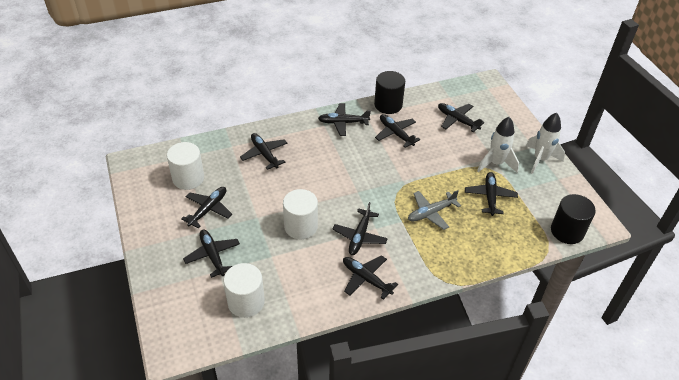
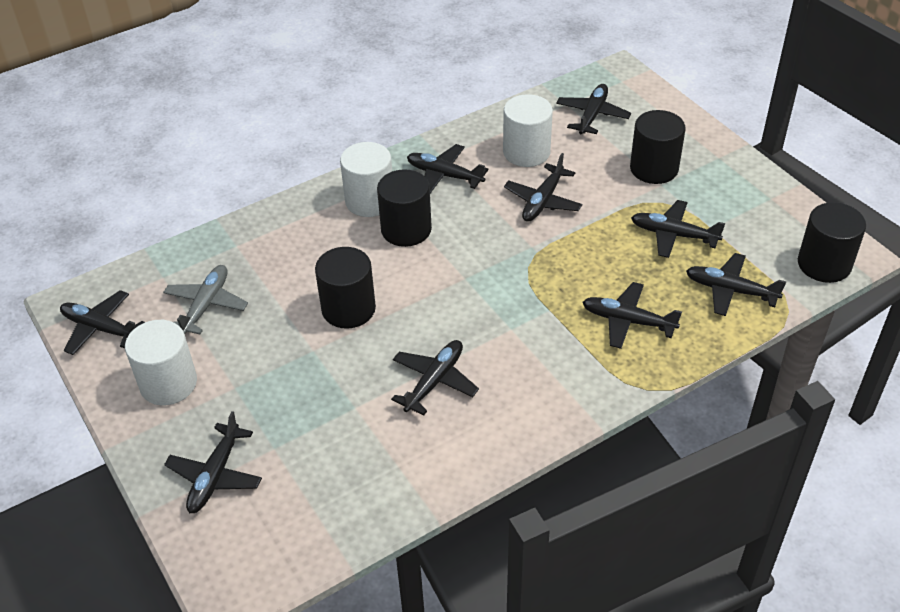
black cylinder: 2 -> 4
white rocket: 2 -> 0

